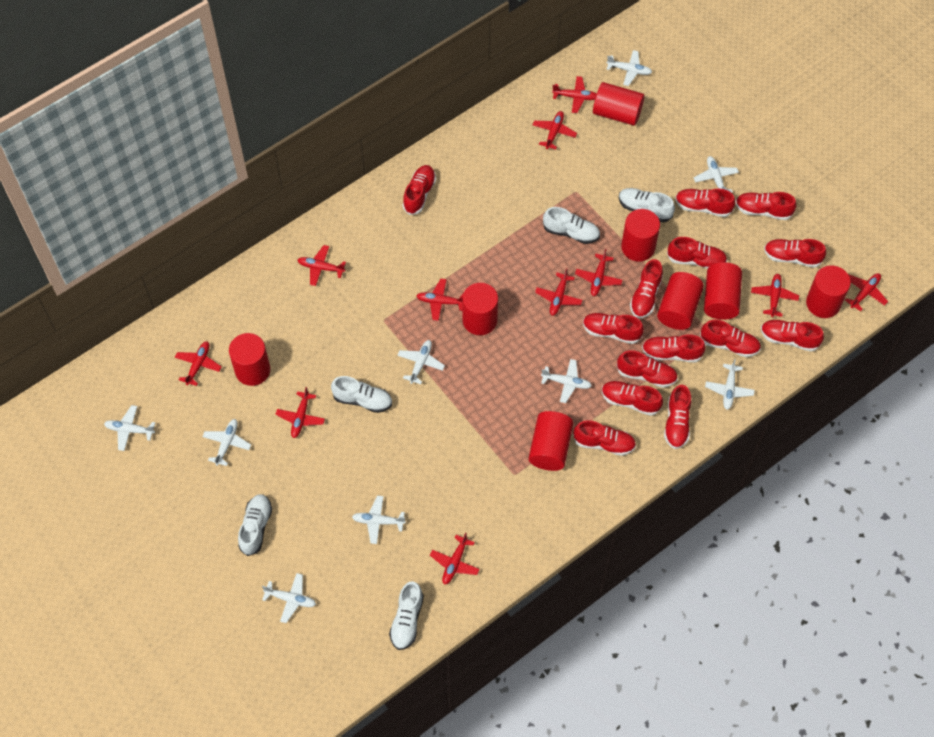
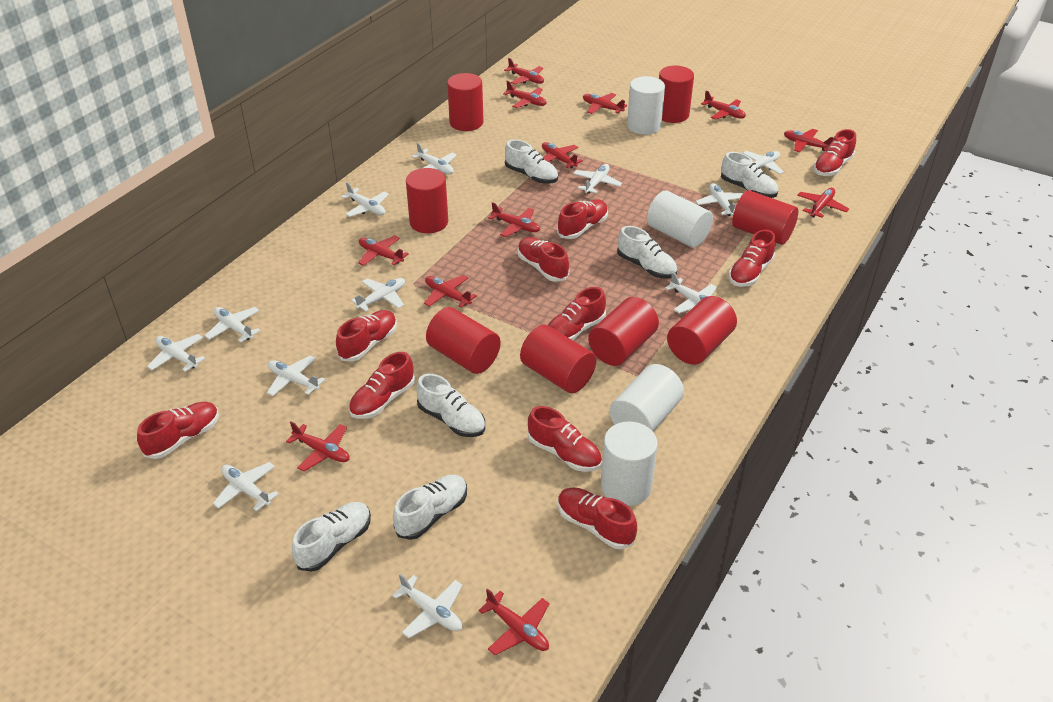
red plane: 11 -> 12
red shoe: 14 -> 10
white cylinder: 0 -> 4
white plane: 9 -> 12
white shoe: 5 -> 6

